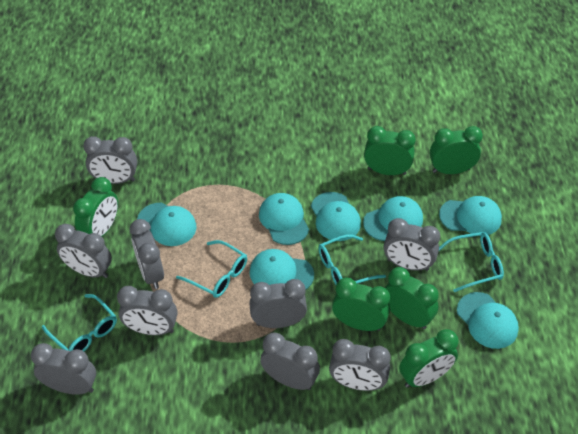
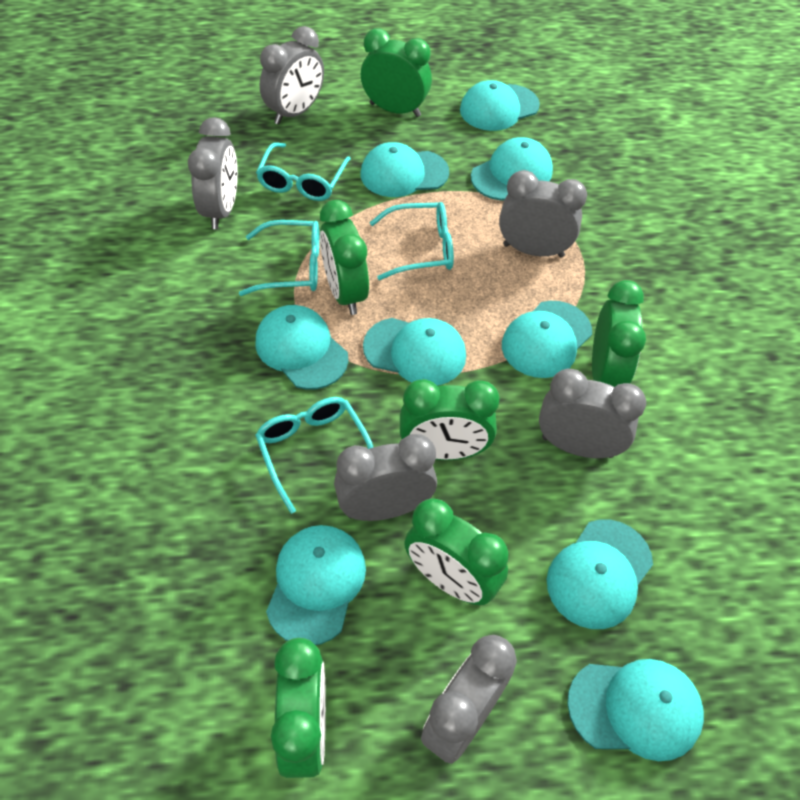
grey clock: 9 -> 6
turquoise cap: 7 -> 9

